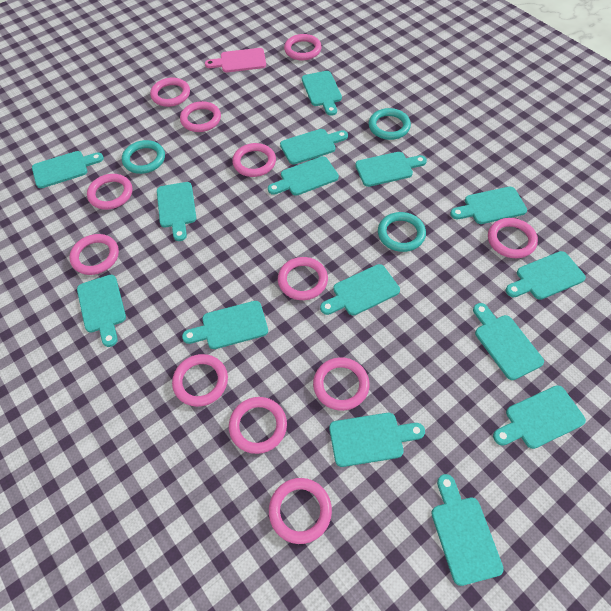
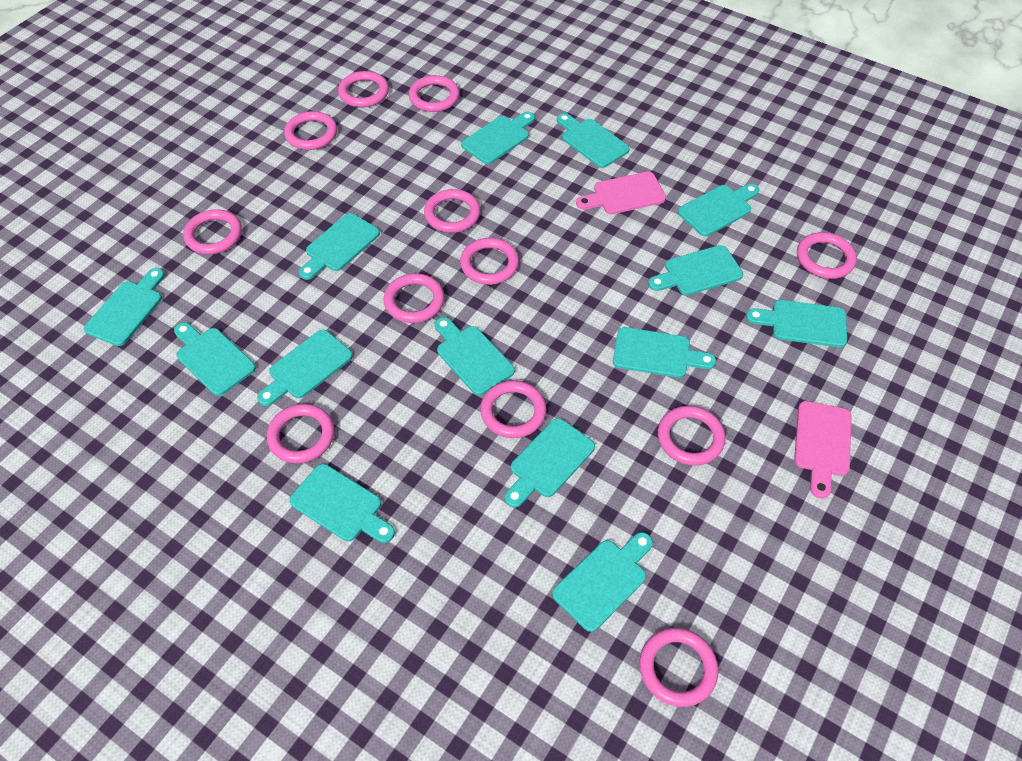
pink cutting board: 1 -> 2
turquoise cutting board: 15 -> 14
turquoise ring: 3 -> 0

